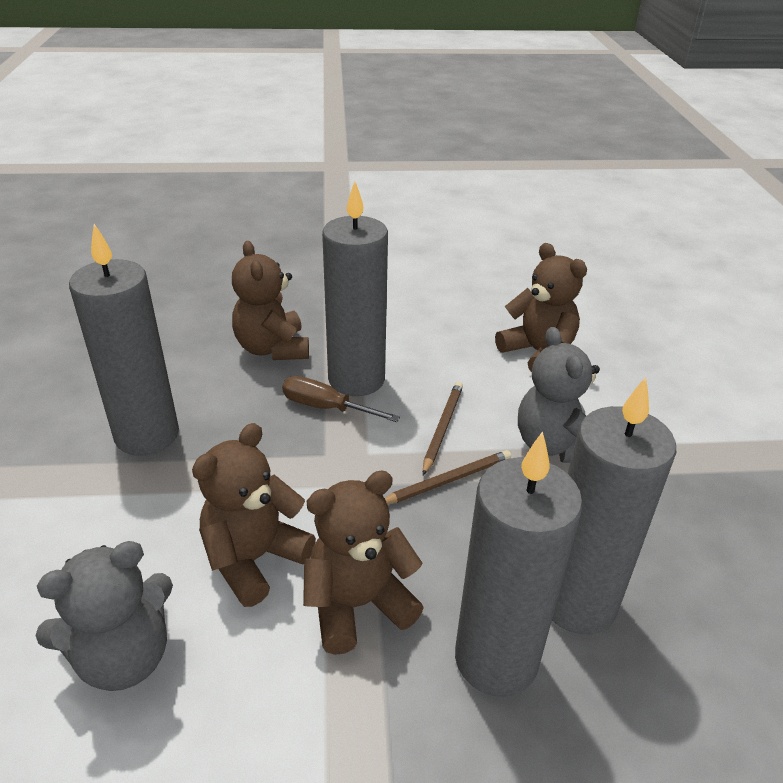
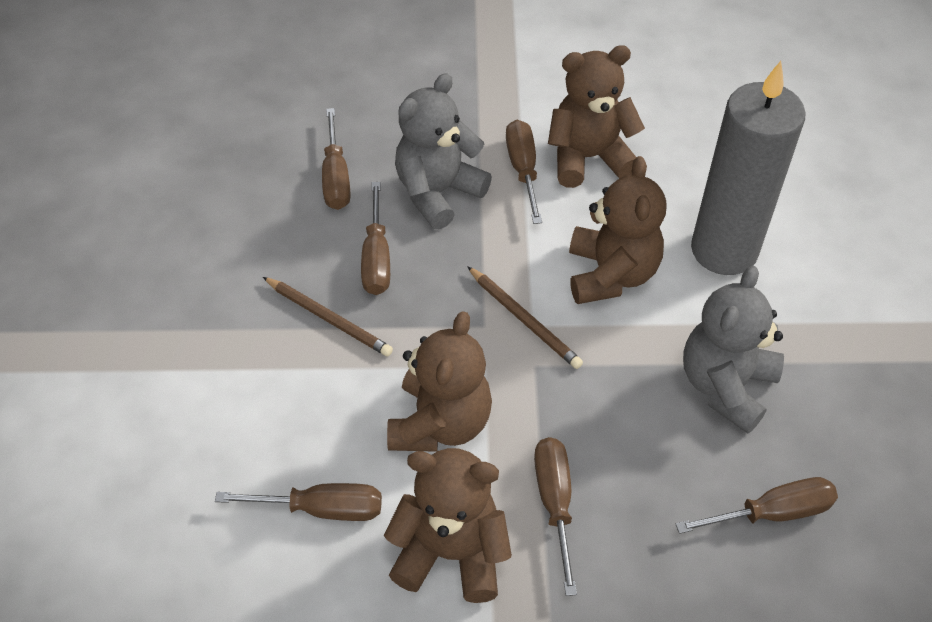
brown screwdriver: 1 -> 6
grey candle: 4 -> 1

